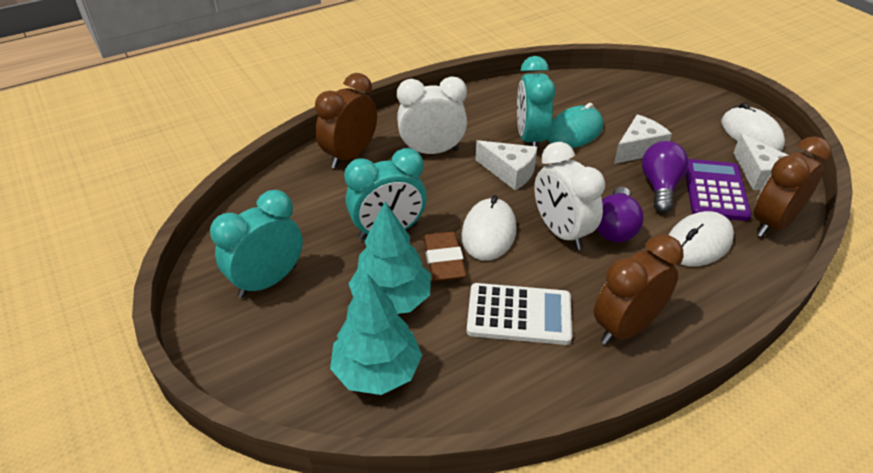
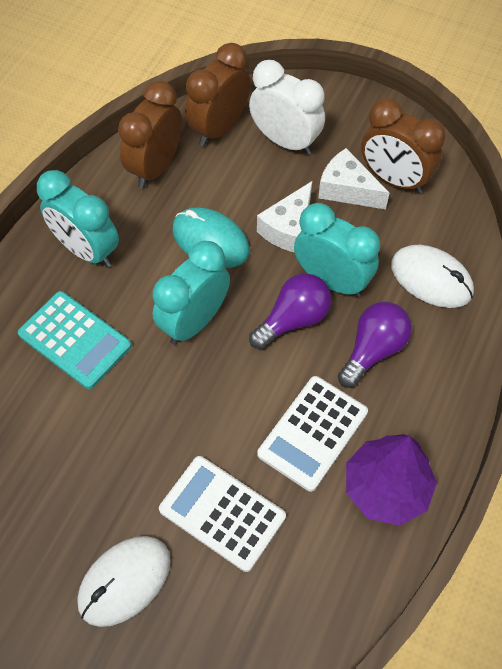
brown eraser: 1 -> 0
purple calculator: 1 -> 0
purple tree: 0 -> 1
turquoise calculator: 0 -> 1
turquoise tree: 2 -> 0
white calculator: 1 -> 2
white cheese: 3 -> 2
white clock: 2 -> 1
white mouse: 3 -> 2

